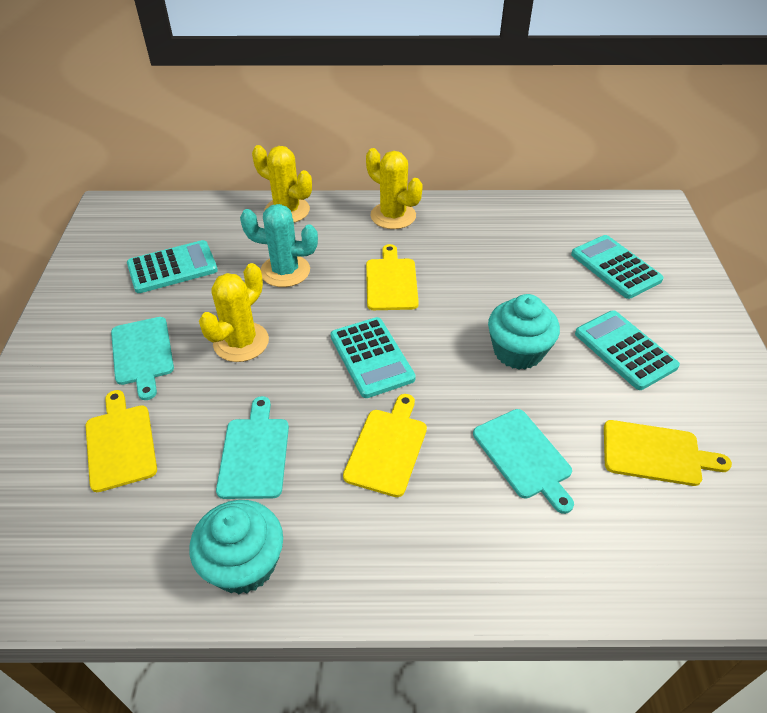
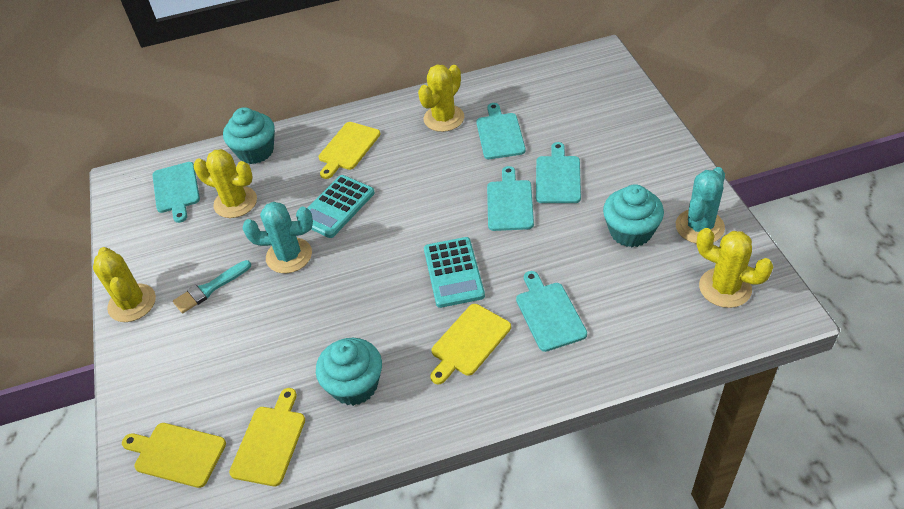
turquoise brush: 0 -> 1
turquoise cactus: 1 -> 2
turquoise calculator: 4 -> 2
turquoise cupcake: 2 -> 3
turquoise cutting board: 3 -> 5
yellow cactus: 3 -> 4

